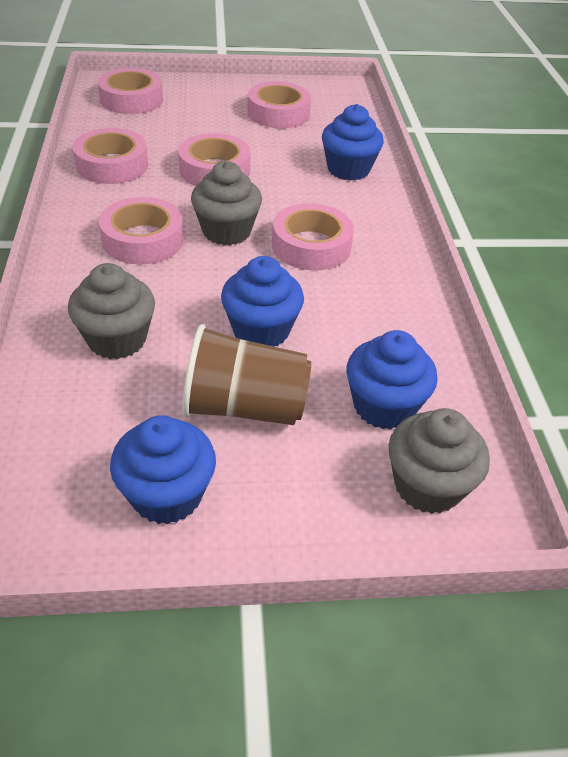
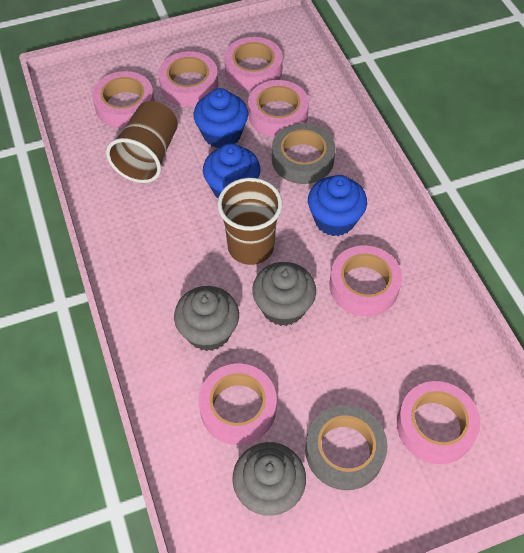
blue cupcake: 4 -> 3
brown cup: 1 -> 2
grey tape: 0 -> 2
pink tape: 6 -> 7

